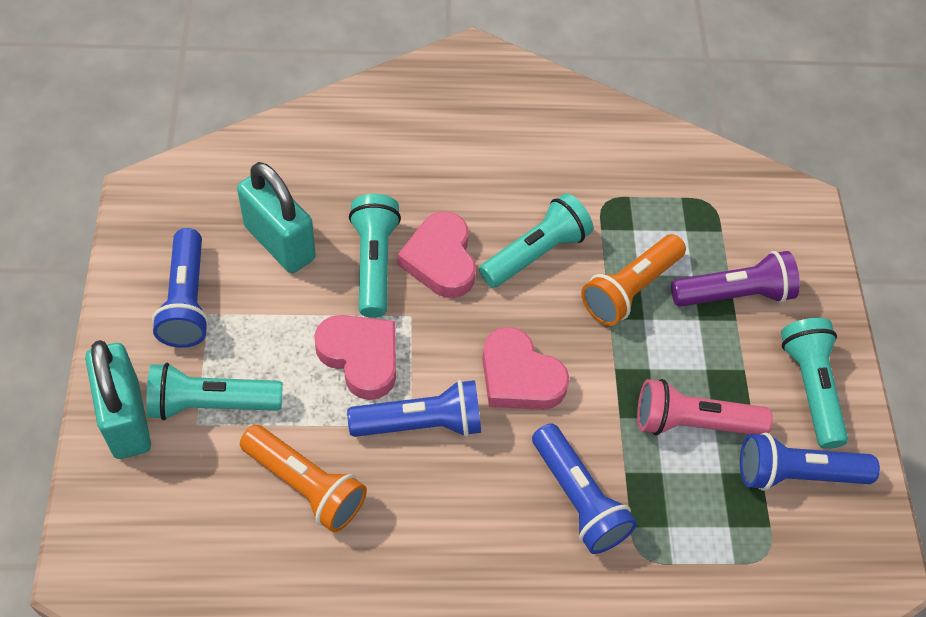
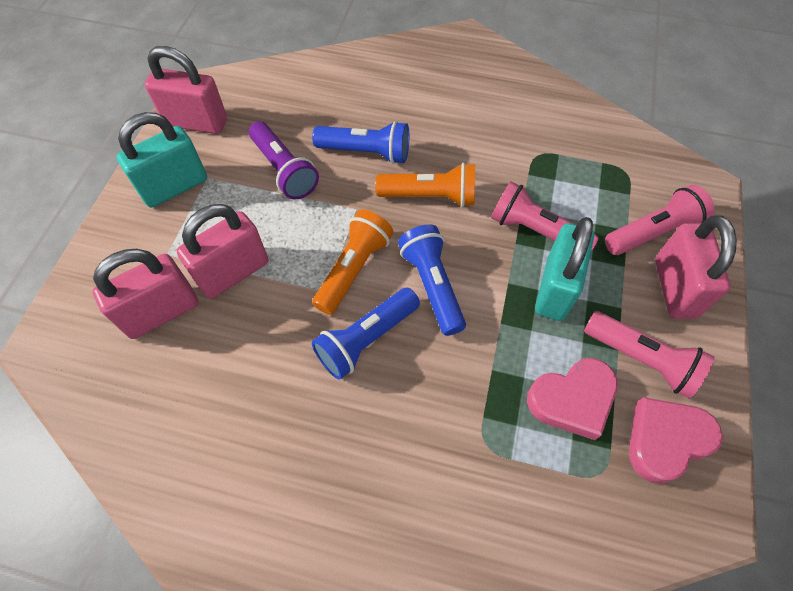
blue flashlight: 4 -> 3
pink flashlight: 1 -> 3
pink heart: 3 -> 2
pink padlock: 0 -> 4
turquoise flashlight: 4 -> 0

